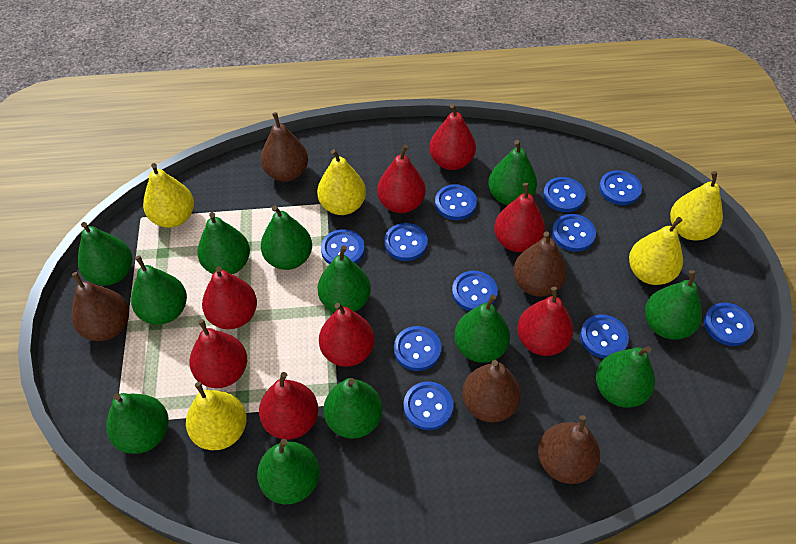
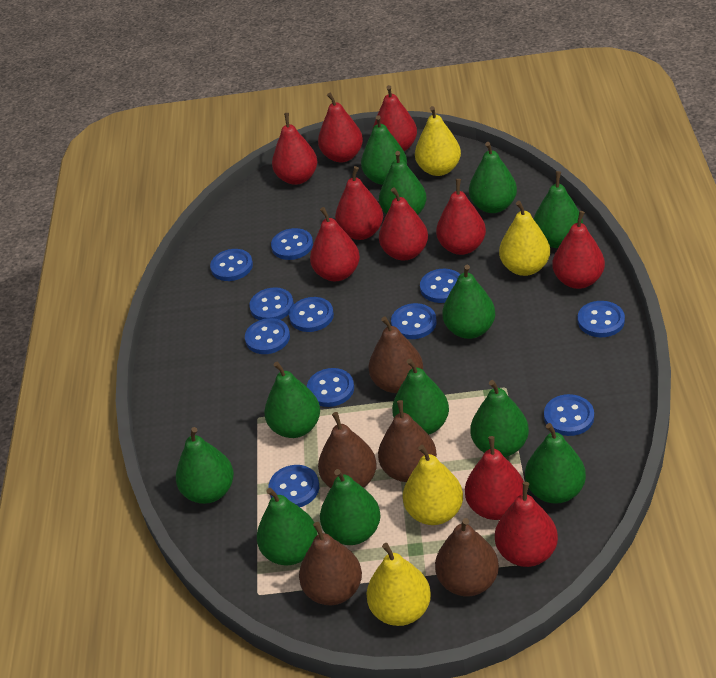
red pear: 8 -> 10
yellow pear: 5 -> 4

